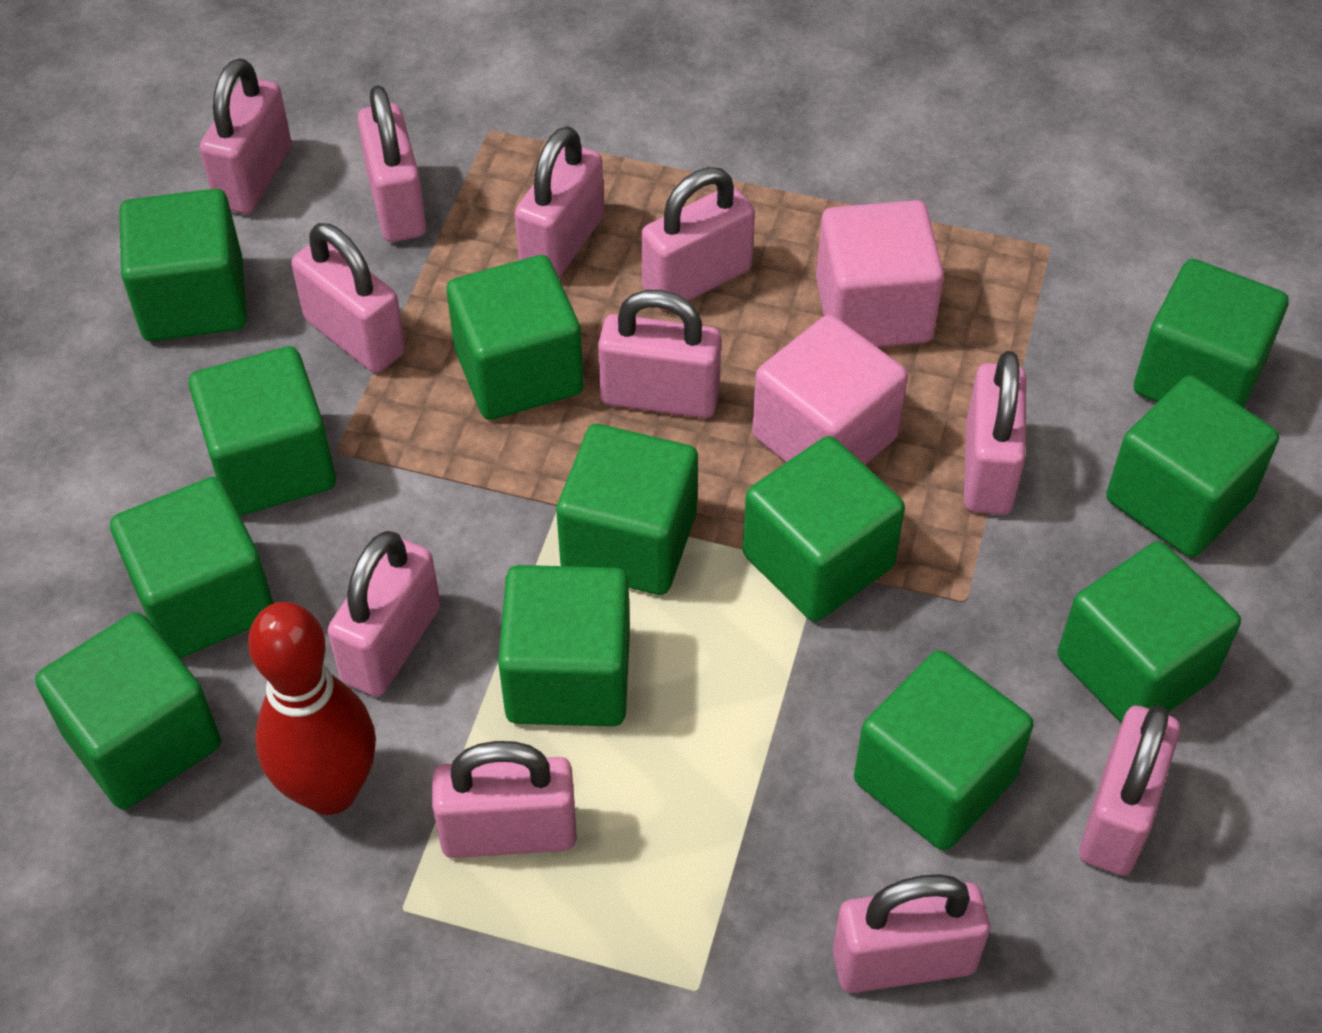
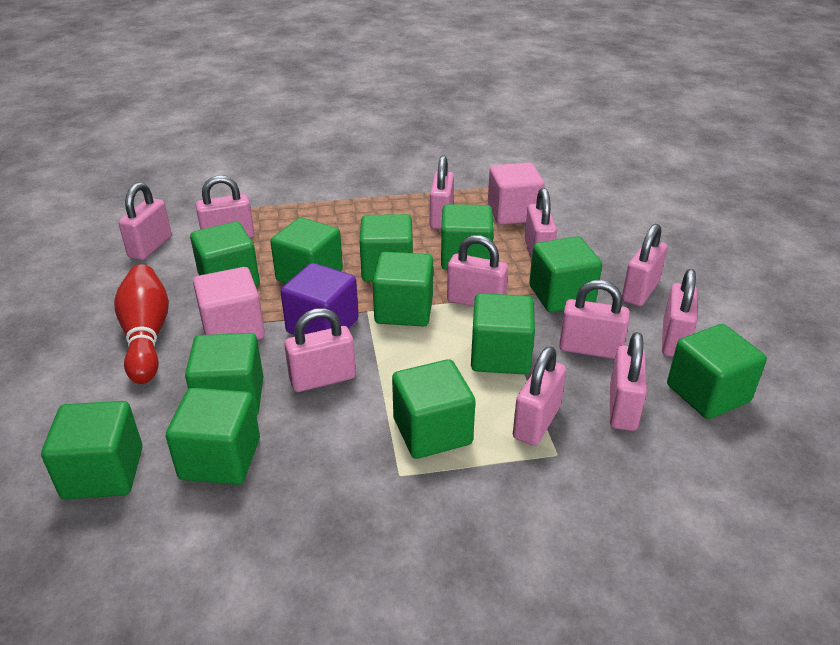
purple cube: 0 -> 1

